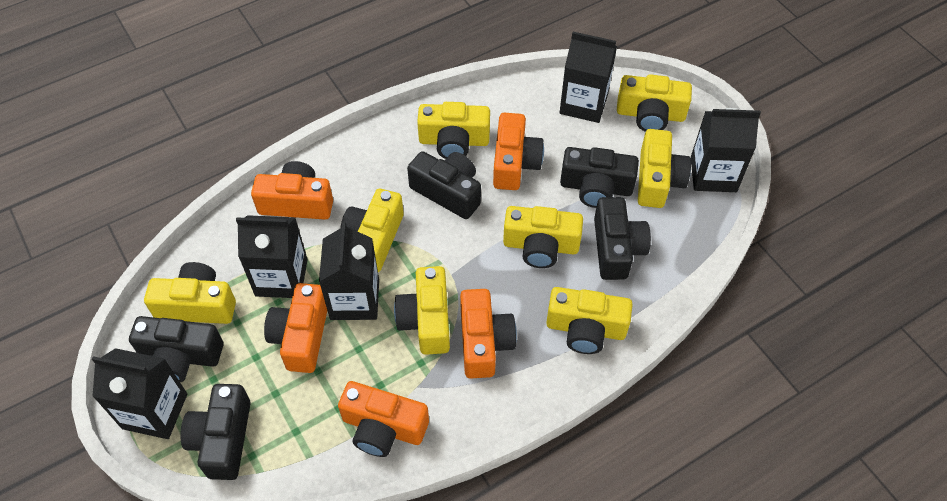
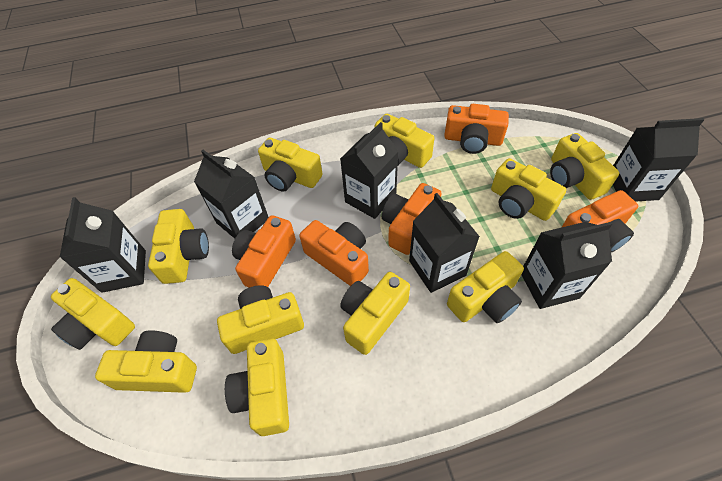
black camera: 5 -> 0
black carton: 5 -> 6
yellow camera: 8 -> 11

